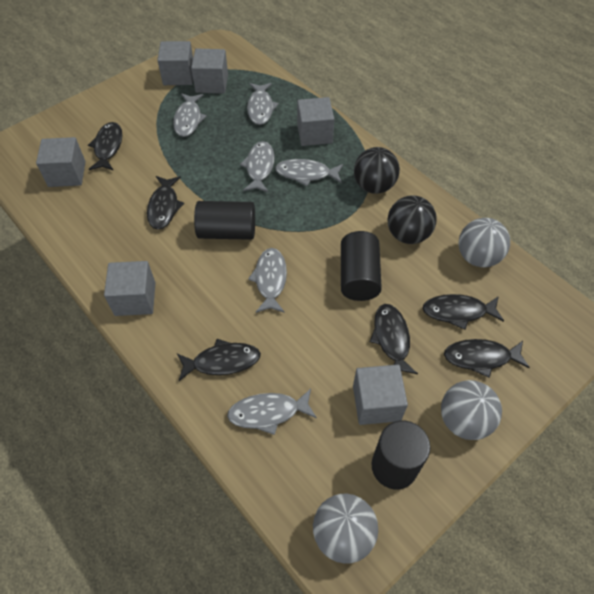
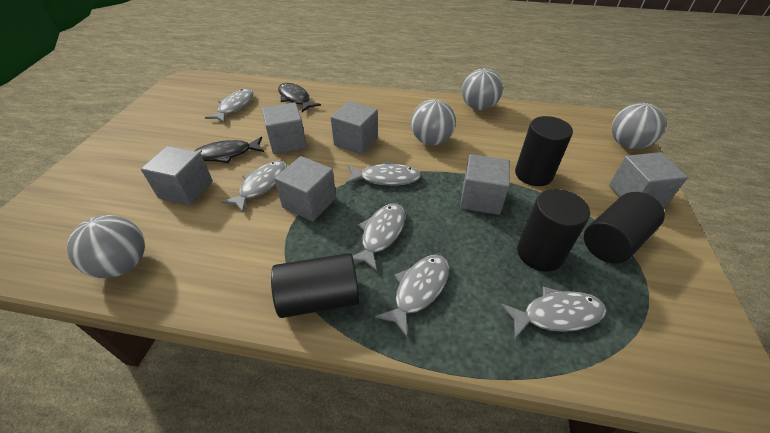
black ball: 2 -> 0
black cylinder: 3 -> 4
black fish: 6 -> 2
grey ball: 3 -> 4

